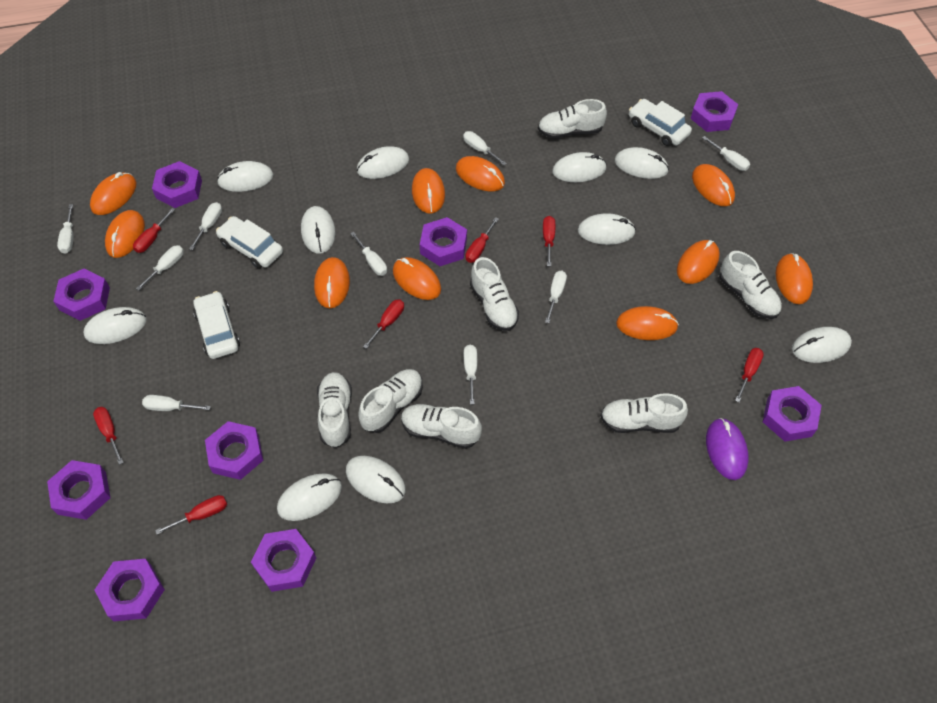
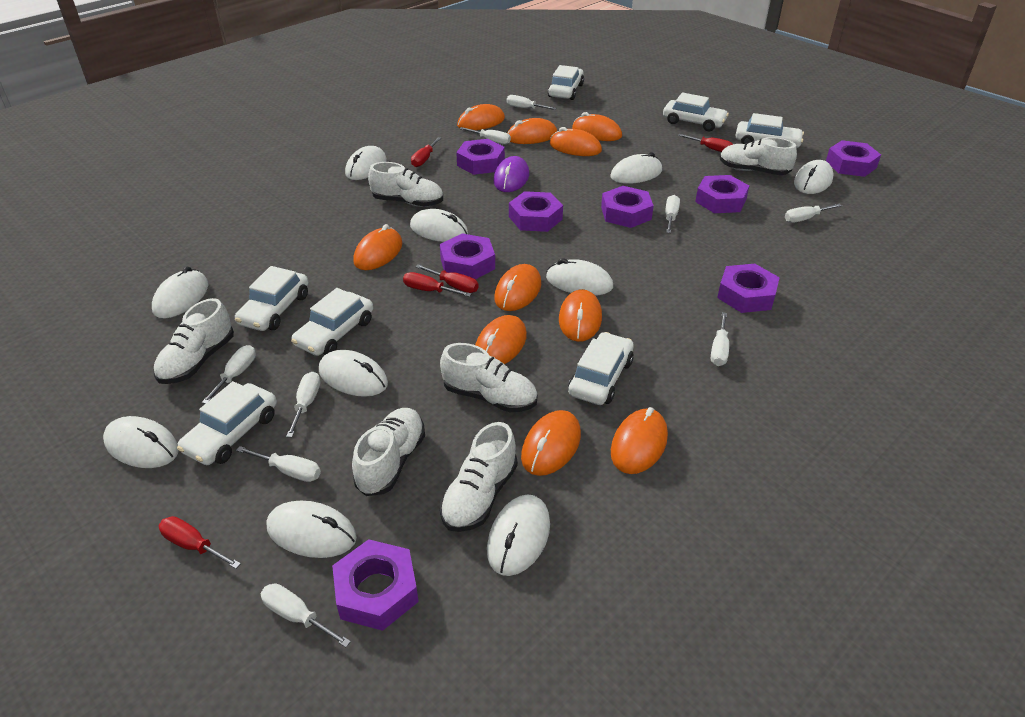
purple nut: 9 -> 8
red screwdriver: 7 -> 5
white car: 3 -> 7
white shoe: 7 -> 6

